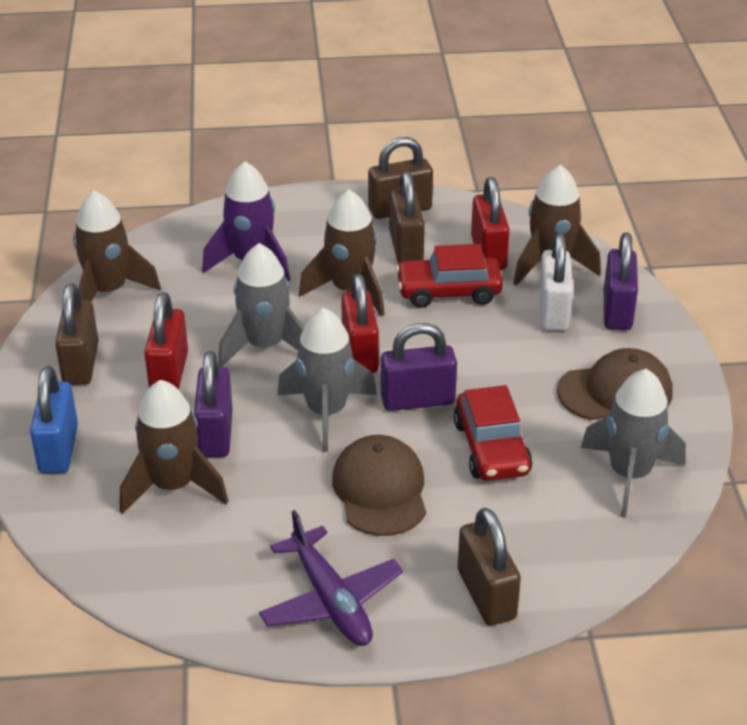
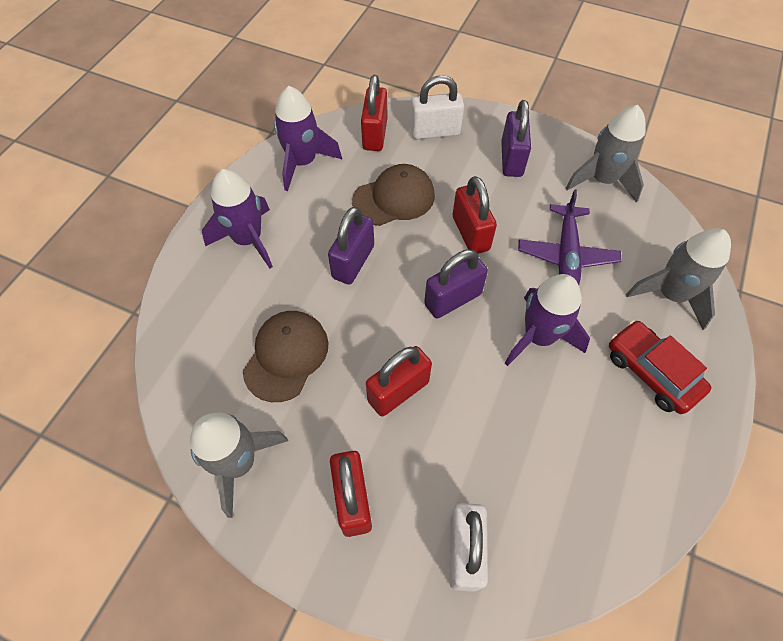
blue padlock: 1 -> 0
brown padlock: 4 -> 0
brown rocket: 4 -> 0
purple rocket: 1 -> 3
red car: 2 -> 1
red padlock: 3 -> 4
white padlock: 1 -> 2

